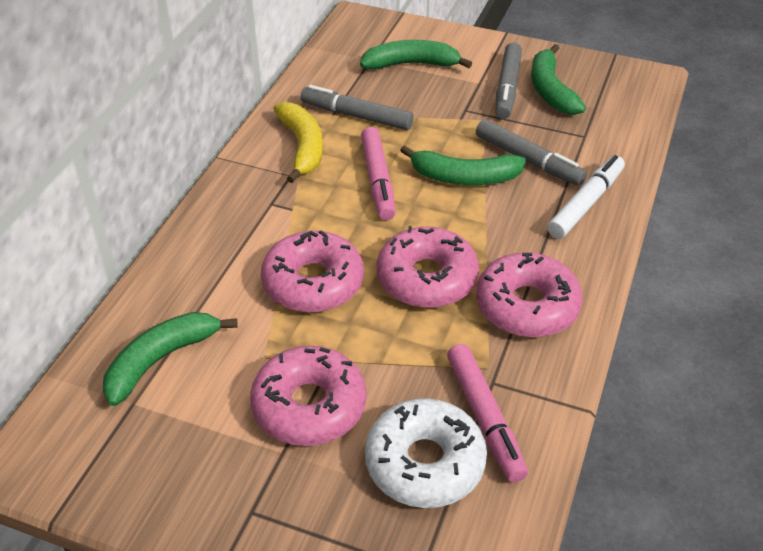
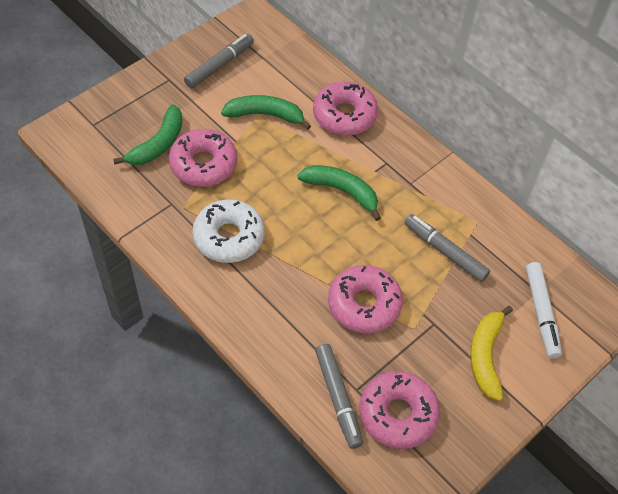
green banana: 4 -> 3
pink marker: 2 -> 0

